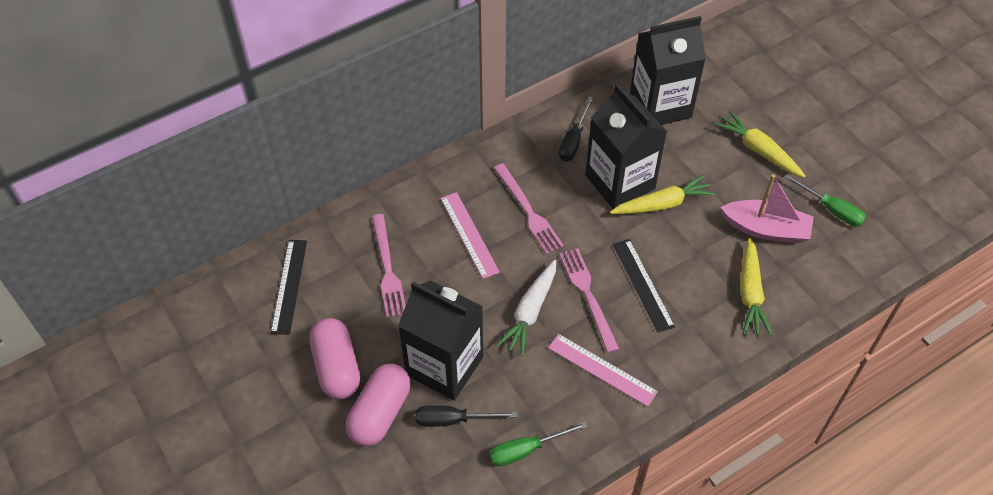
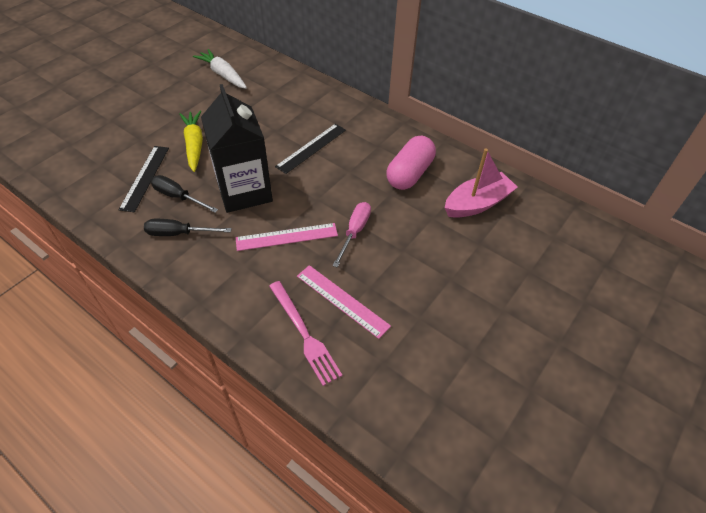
black carton: 3 -> 1
green screwdriver: 2 -> 0
pink capsule: 2 -> 1
pink fork: 3 -> 1
pink screwdriver: 0 -> 1
yellow carrot: 3 -> 1

